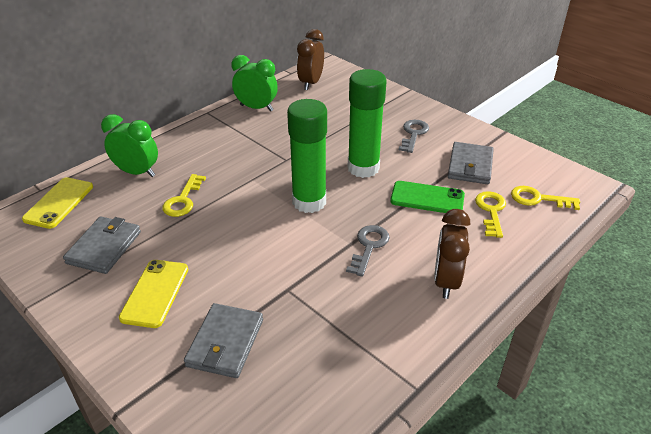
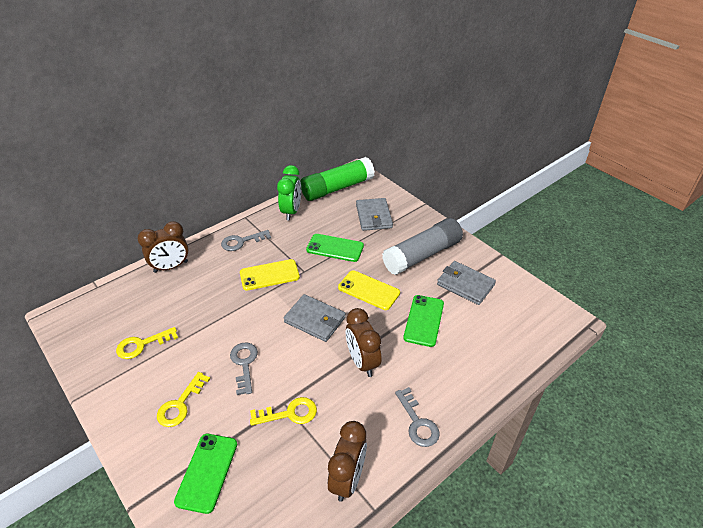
brown clock: 2 -> 3
green clock: 2 -> 1
green glue stick: 2 -> 1
green phone: 1 -> 3
grey glue stick: 0 -> 1
grey key: 2 -> 3

